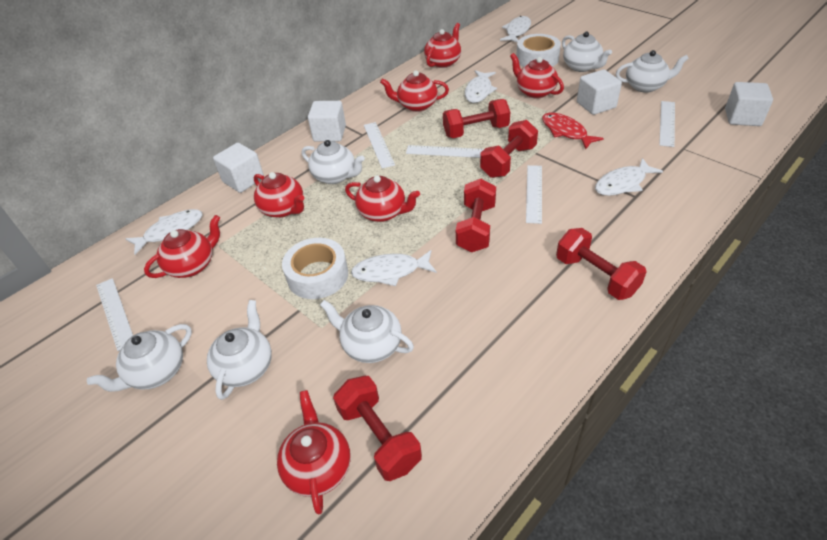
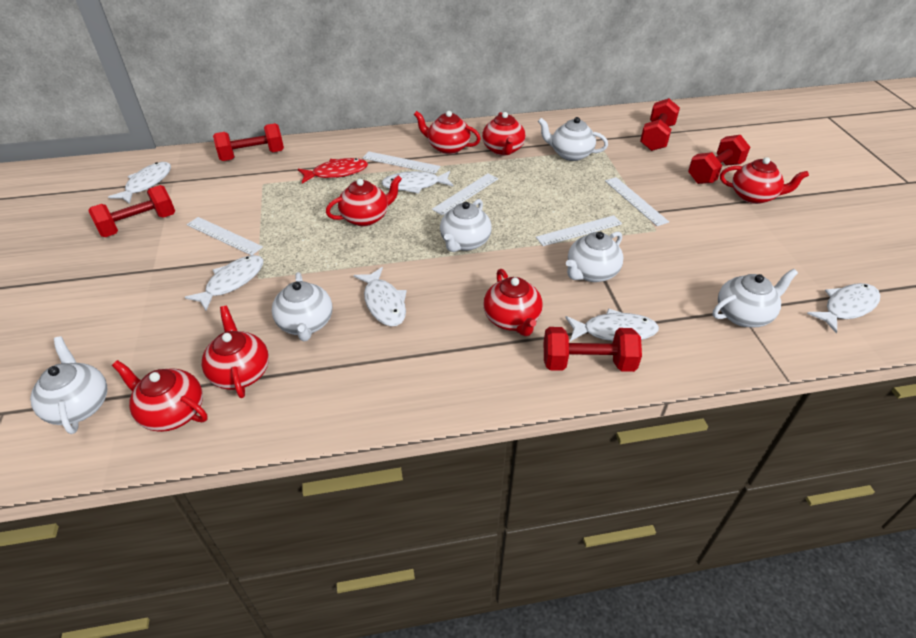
white cube: 4 -> 0
white fish: 5 -> 6
white tape: 2 -> 0

